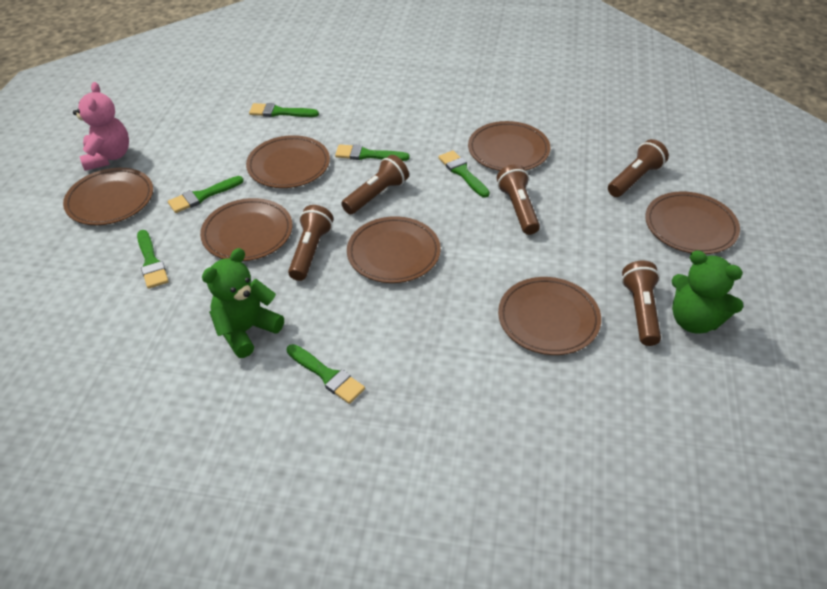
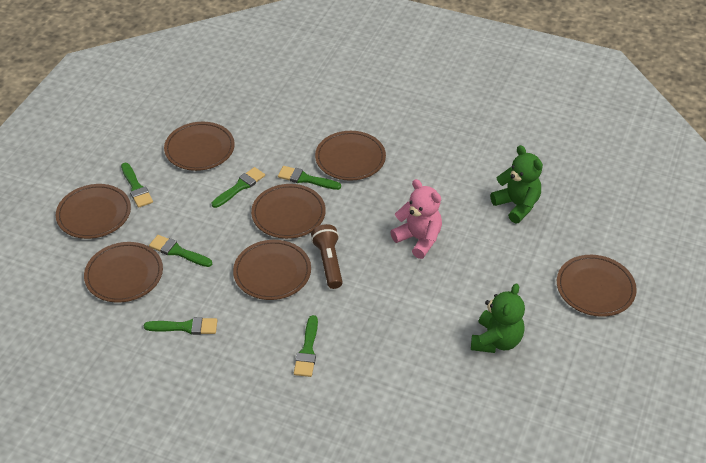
brown flashlight: 5 -> 1

